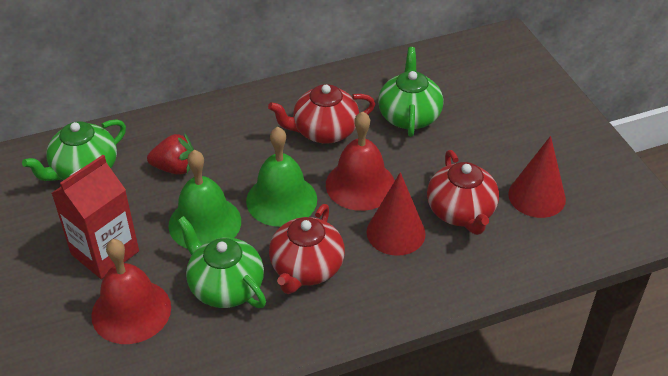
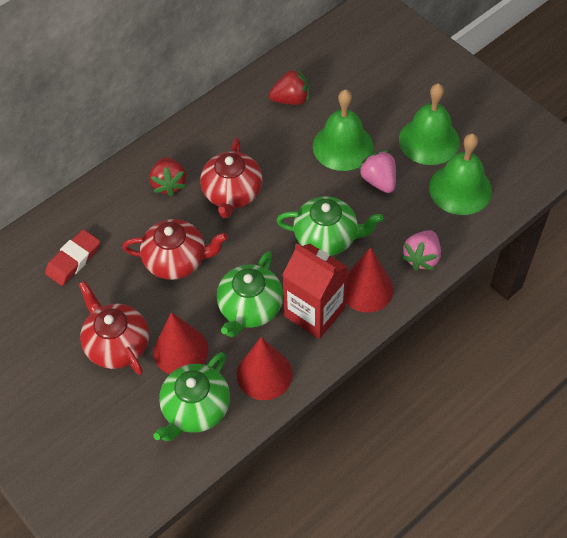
green bell: 2 -> 3
pink strawberry: 0 -> 2
red bell: 2 -> 0
red cone: 2 -> 3
red eraser: 0 -> 1
red strawberry: 1 -> 2

